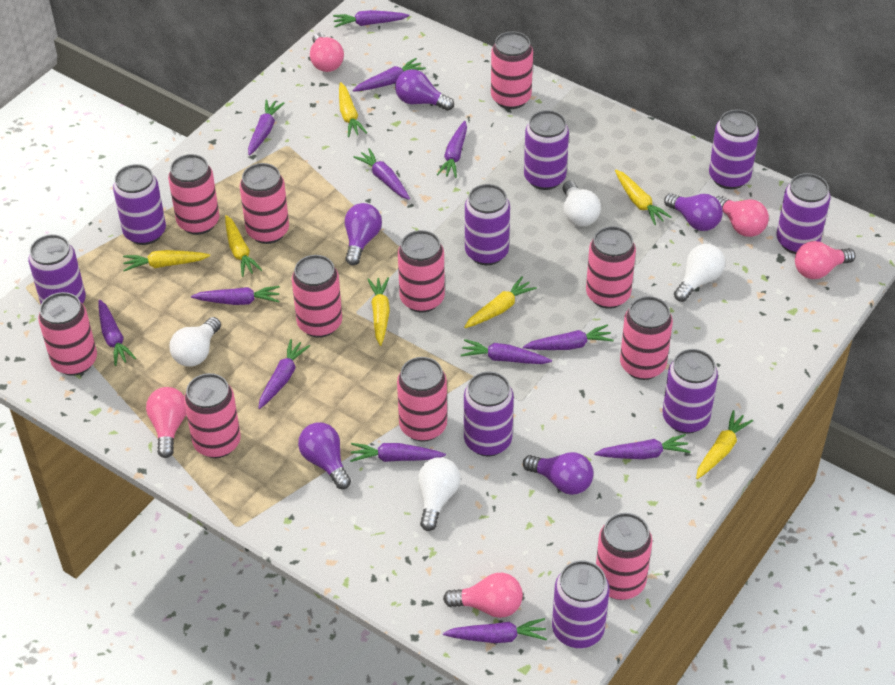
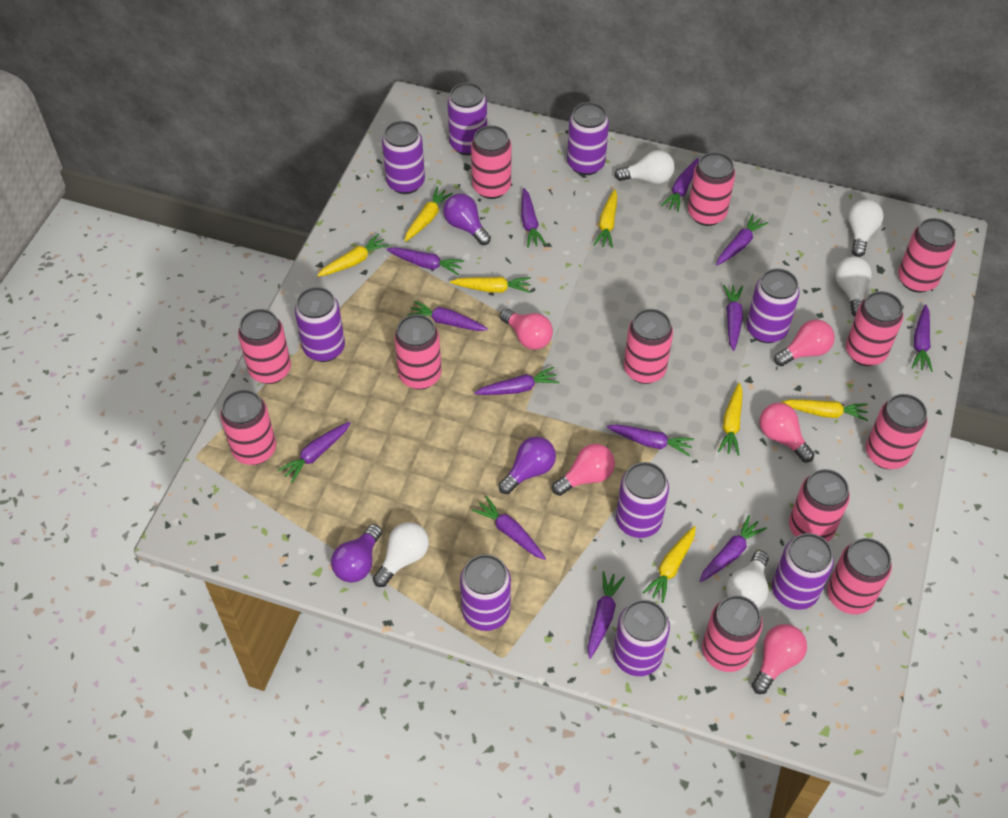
pink can: 11 -> 12
purple light bulb: 5 -> 3
white light bulb: 4 -> 5

